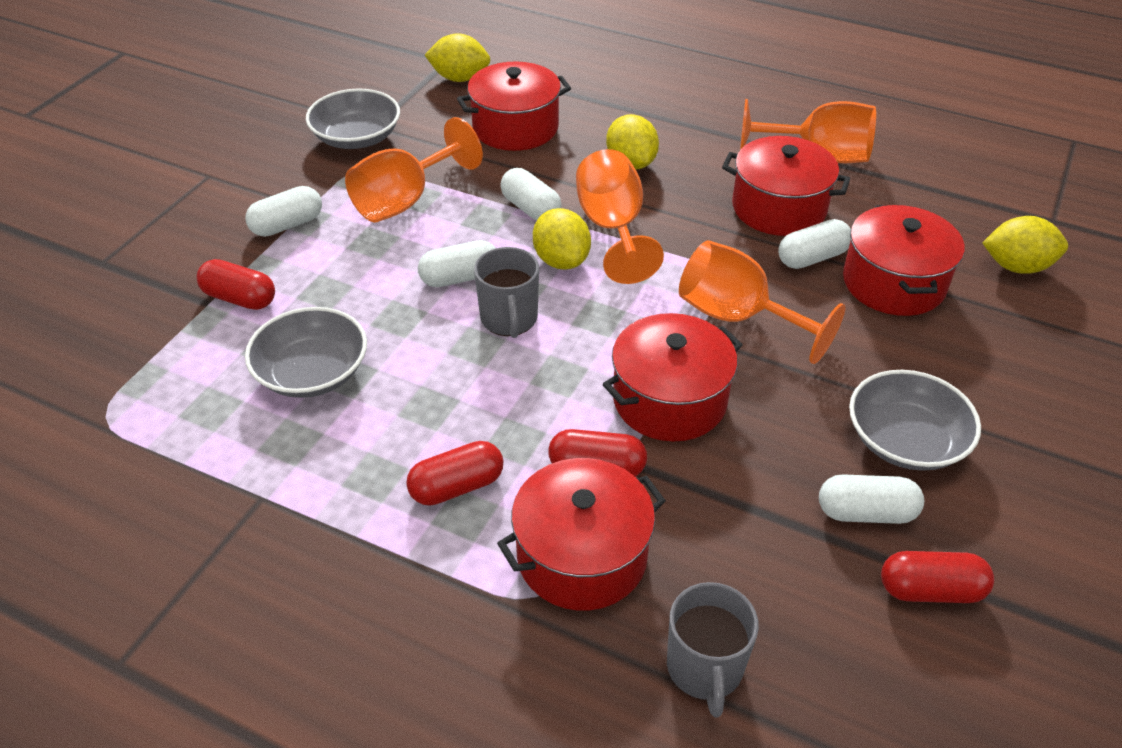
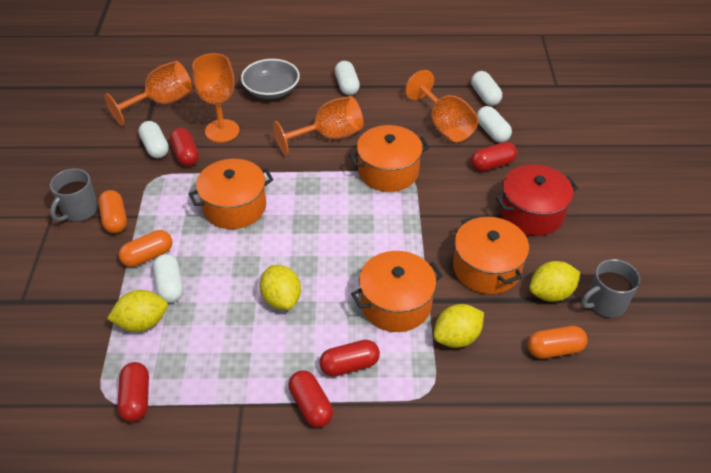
grey bowl: 3 -> 1
orange capsule: 0 -> 3
orange pot: 0 -> 4
red capsule: 4 -> 5
red pot: 5 -> 1

